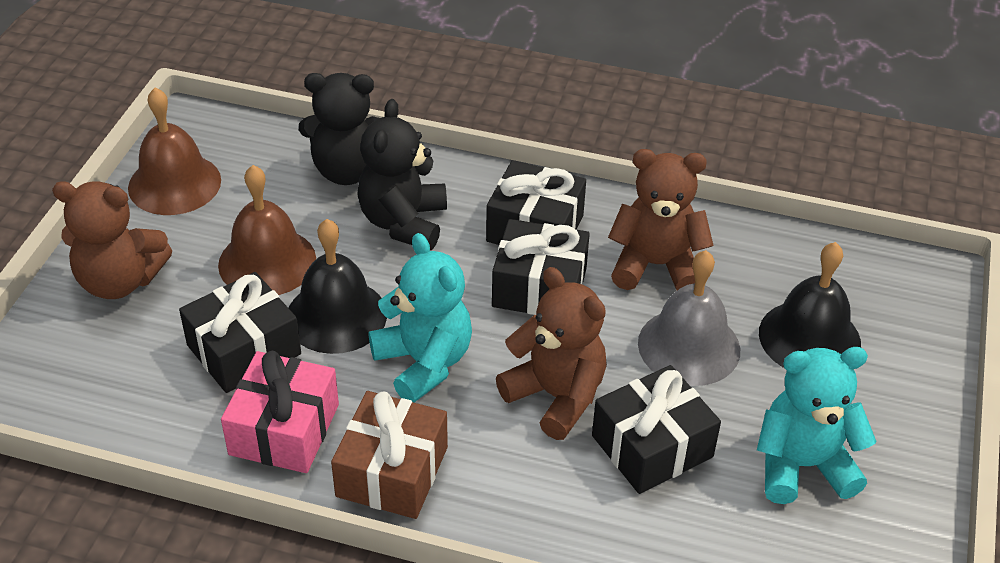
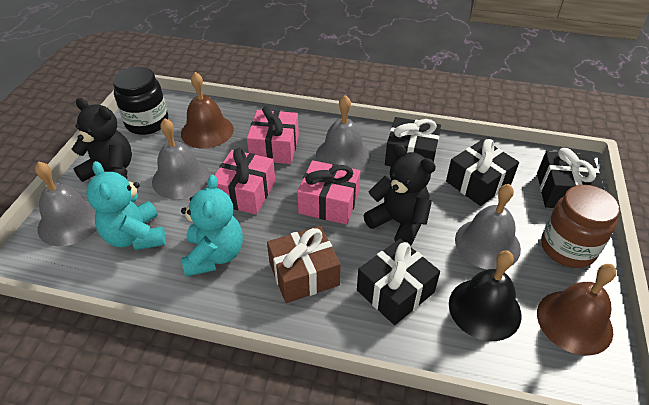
black bell: 2 -> 1
black jar: 0 -> 1
brown jar: 0 -> 1
brown teddy bear: 3 -> 0
grey bell: 1 -> 4
pink gift: 1 -> 3

